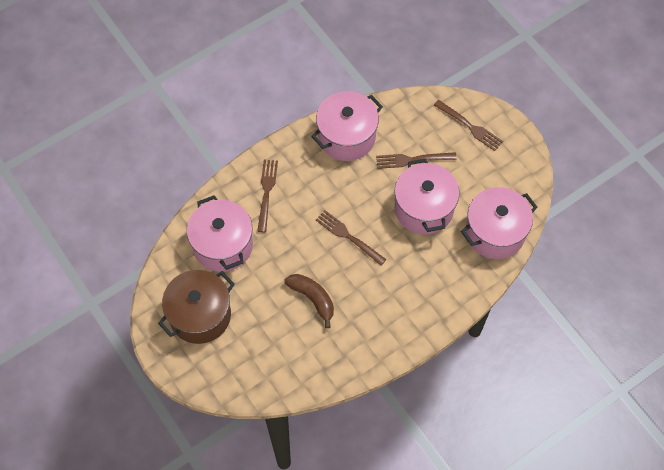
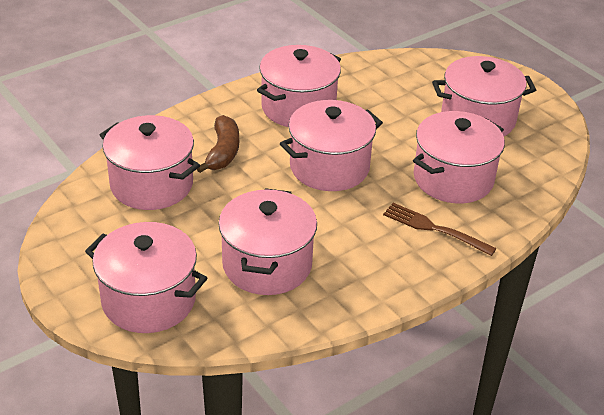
brown fork: 4 -> 1
brown pot: 1 -> 0
pink pot: 4 -> 7

